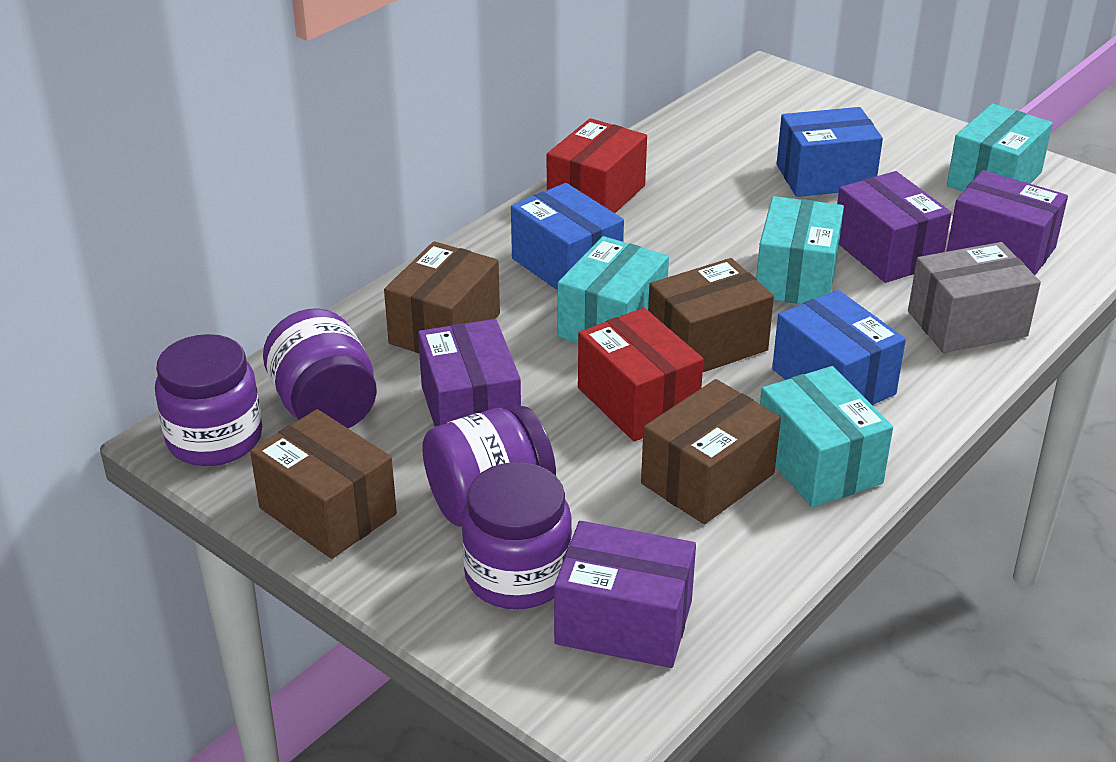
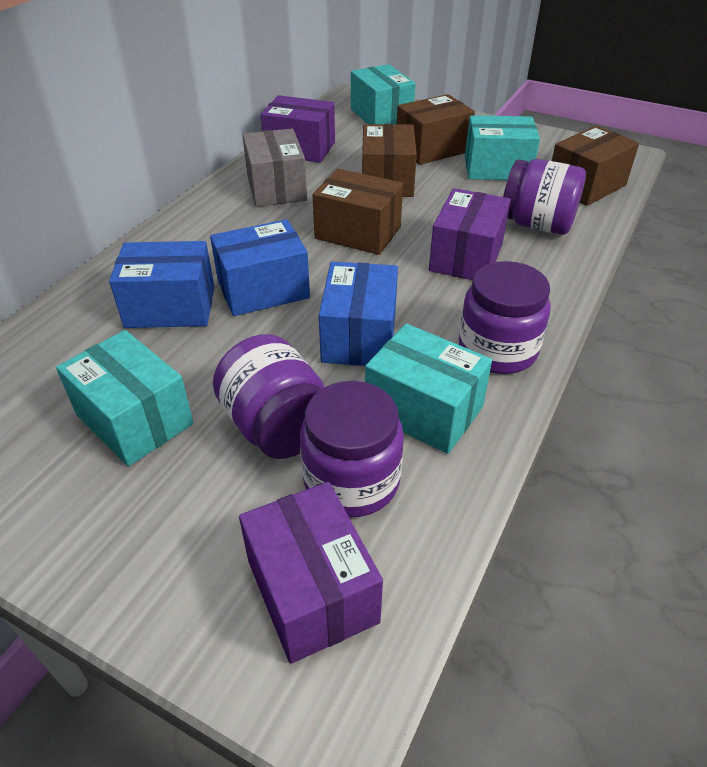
purple box: 4 -> 3
red box: 2 -> 0

